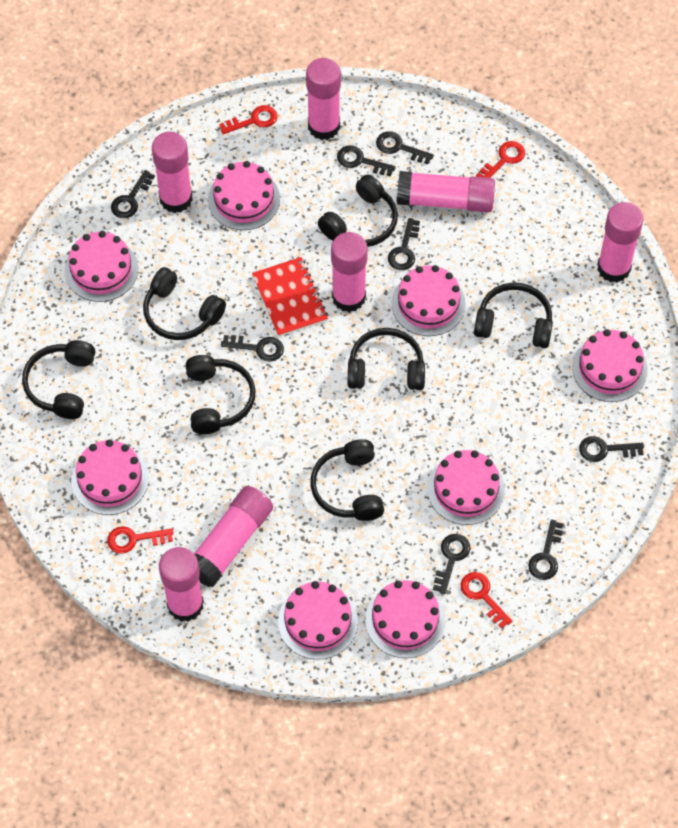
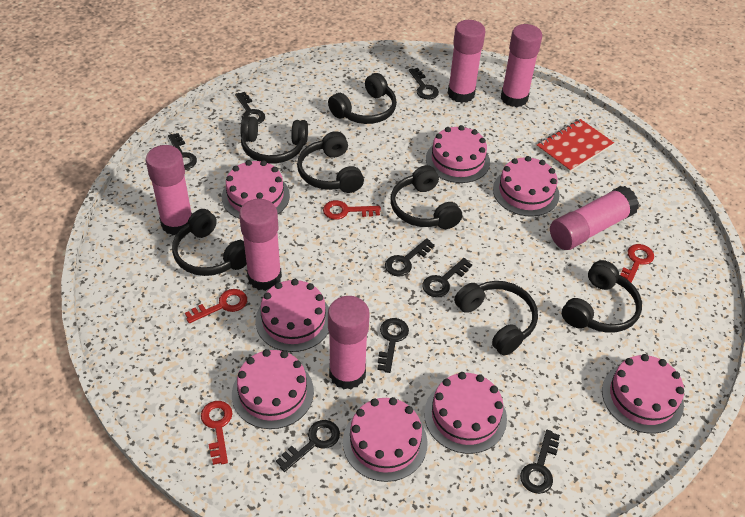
pink glue stick: 7 -> 6

